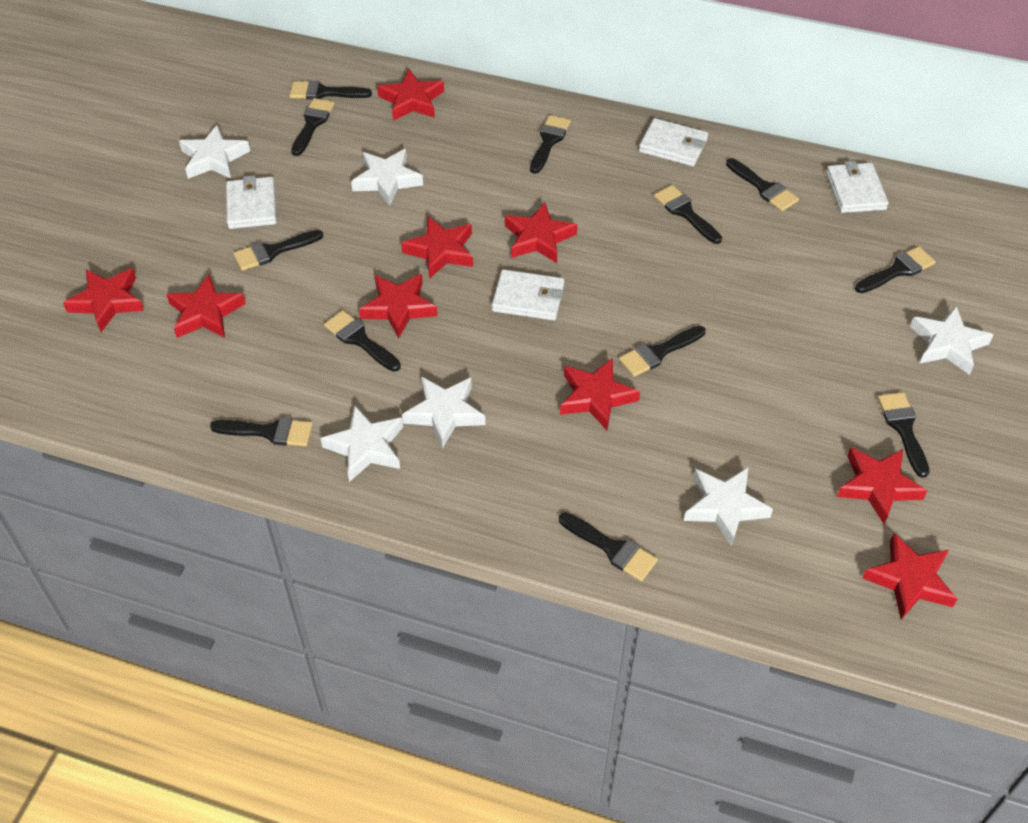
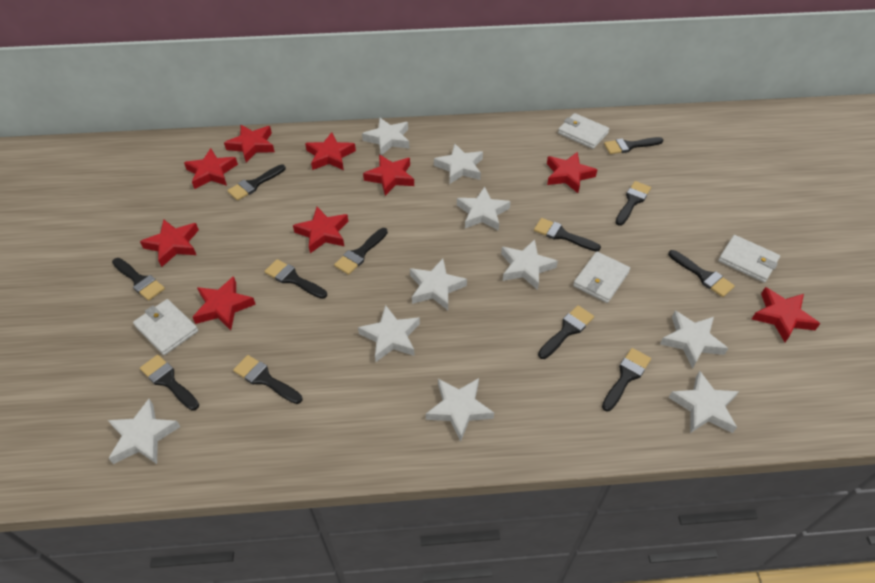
white star: 6 -> 10

